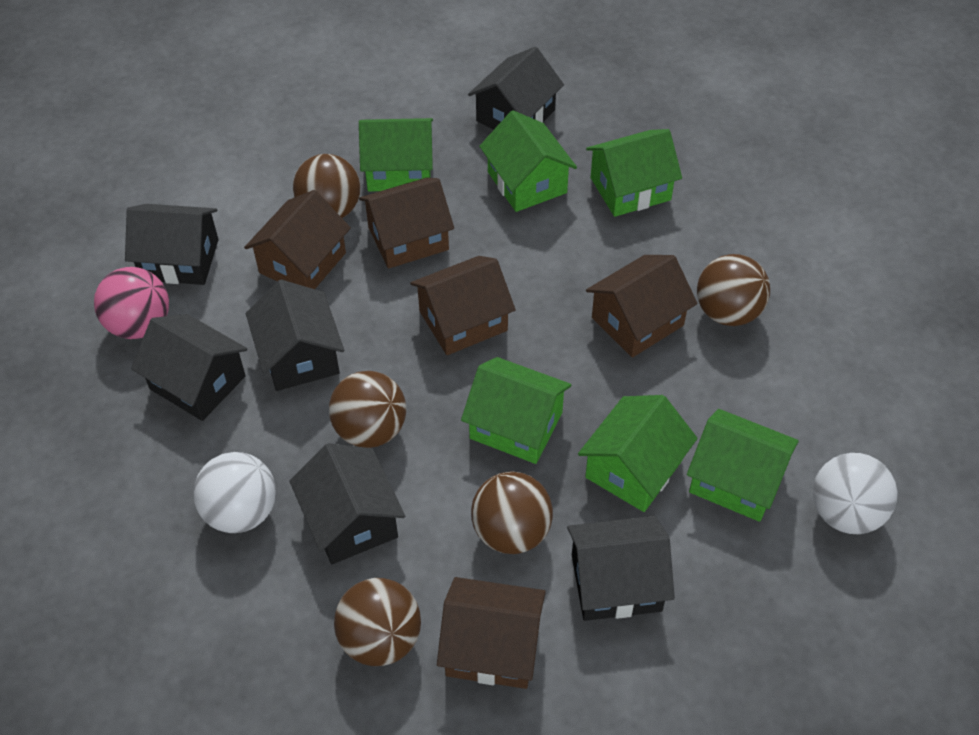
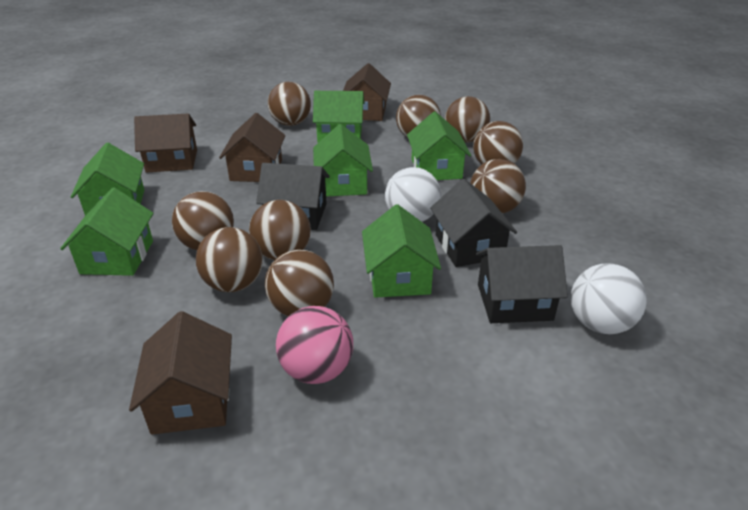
black house: 6 -> 3
brown ball: 5 -> 9
brown house: 5 -> 4

